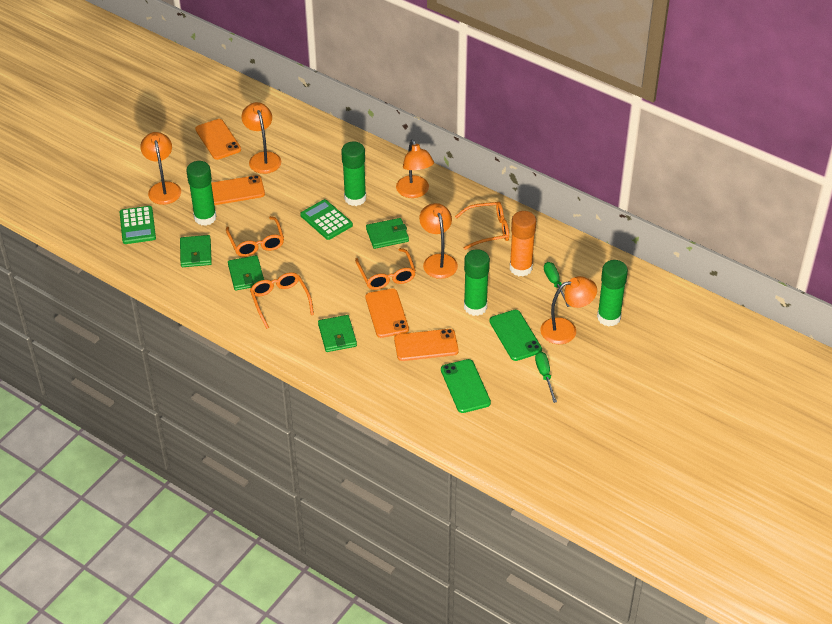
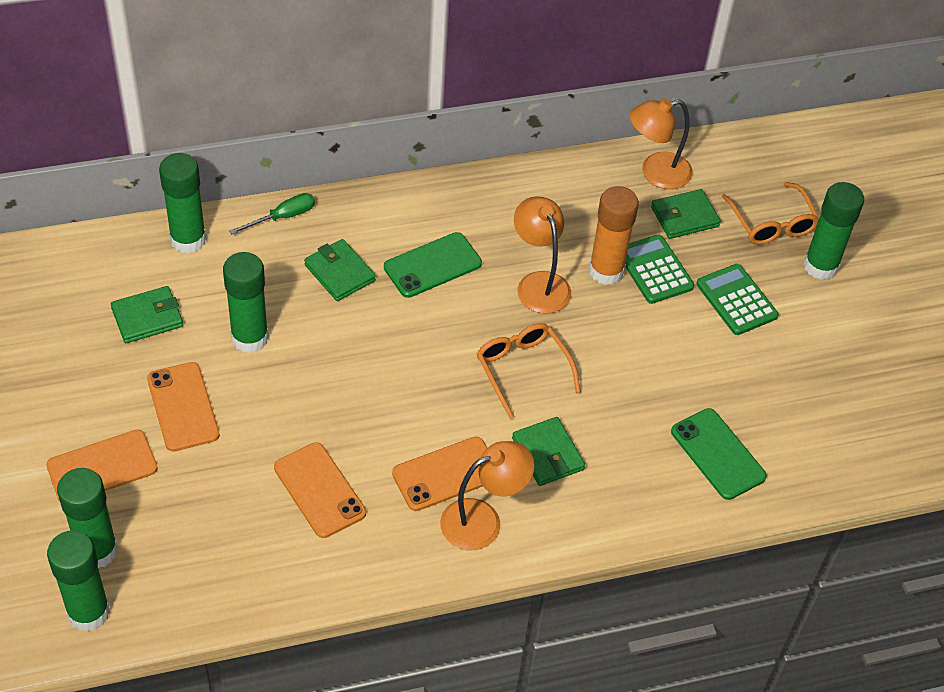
green glue stick: 4 -> 5
green screwdriver: 2 -> 1
orange glasses: 4 -> 2
orange lamp: 5 -> 3

